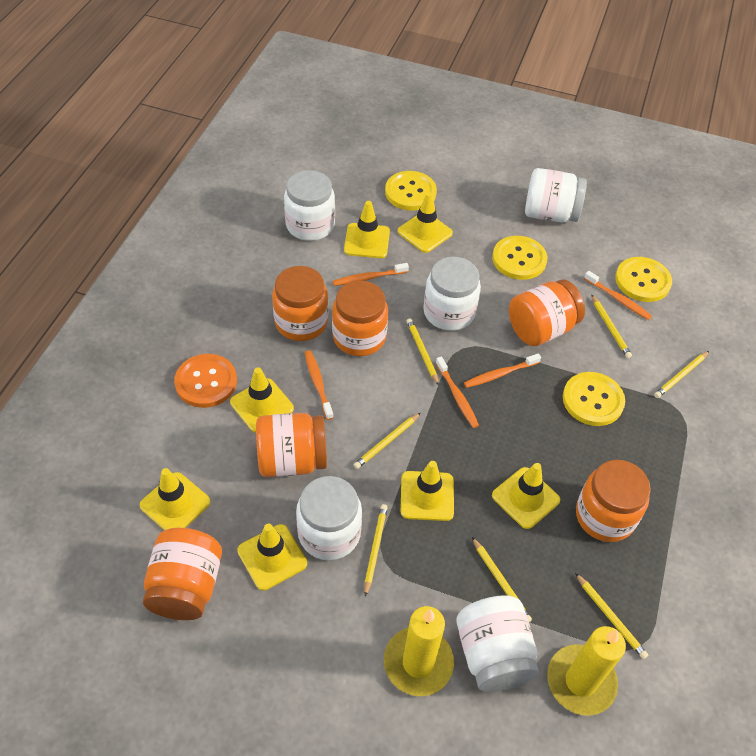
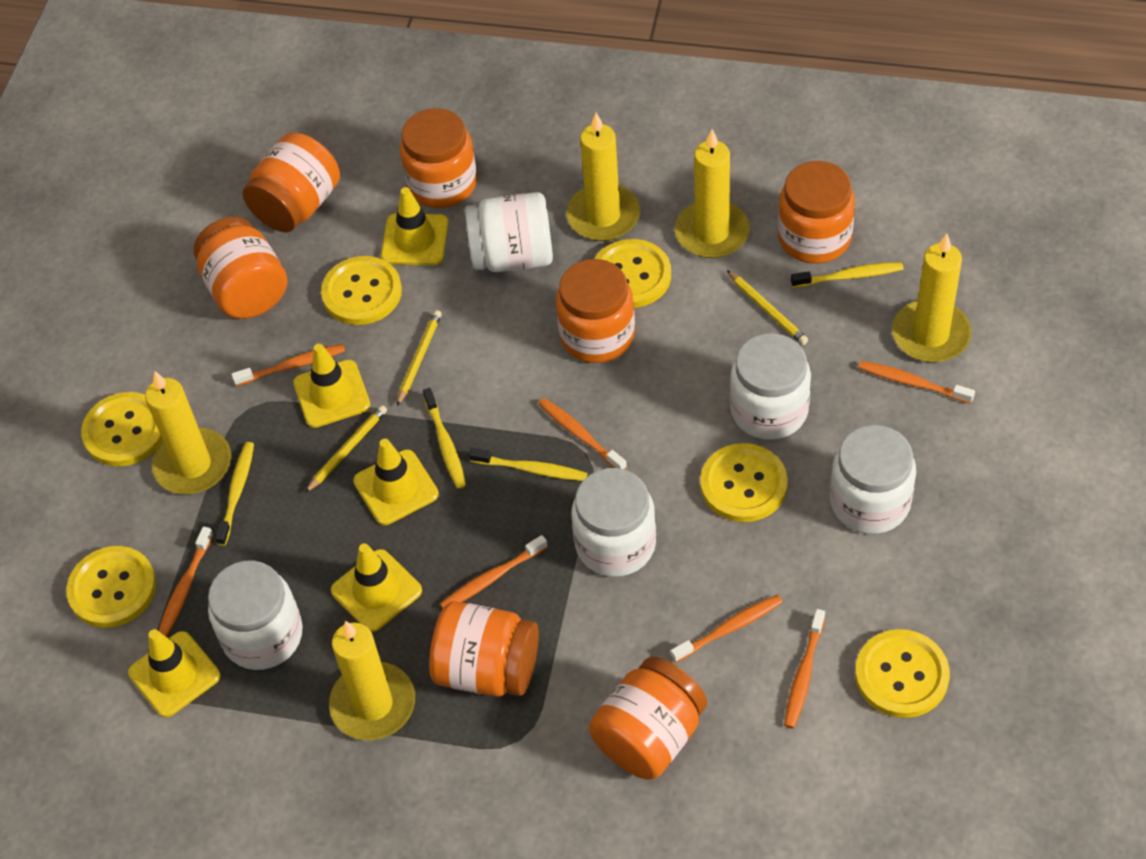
orange button: 1 -> 0
orange jar: 6 -> 7
orange toothbrush: 5 -> 7
yellow button: 4 -> 6
yellow candle: 2 -> 5
yellow pencil: 7 -> 3
yellow toothbrush: 0 -> 4
yellow traffic cone: 7 -> 5

